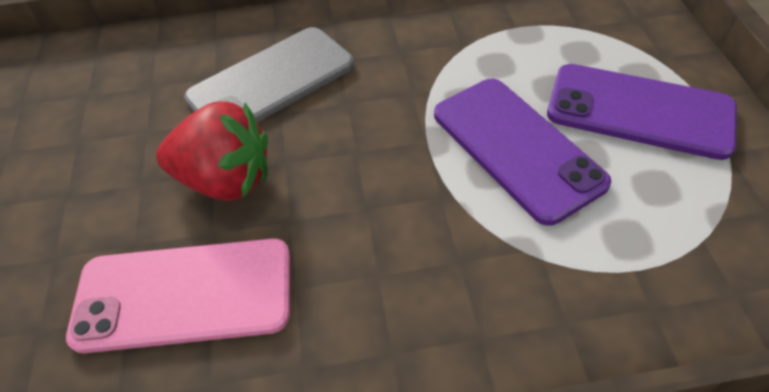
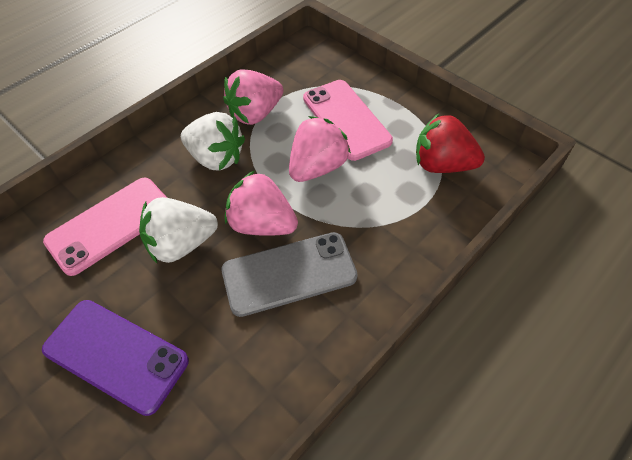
pink phone: 1 -> 2
pink strawberry: 0 -> 3
purple phone: 2 -> 1
white strawberry: 0 -> 2

